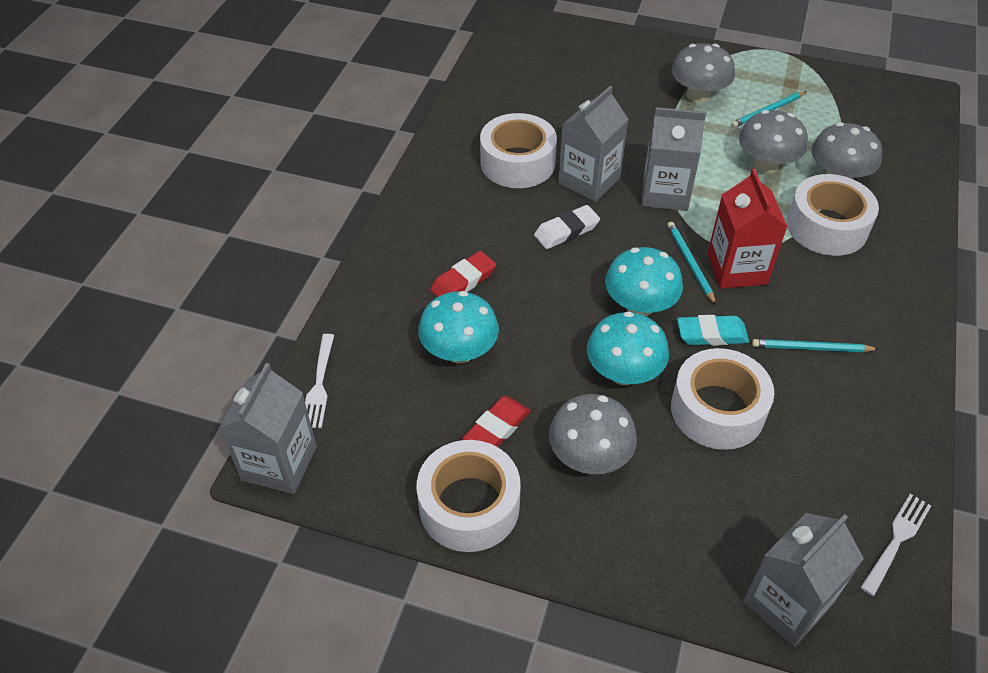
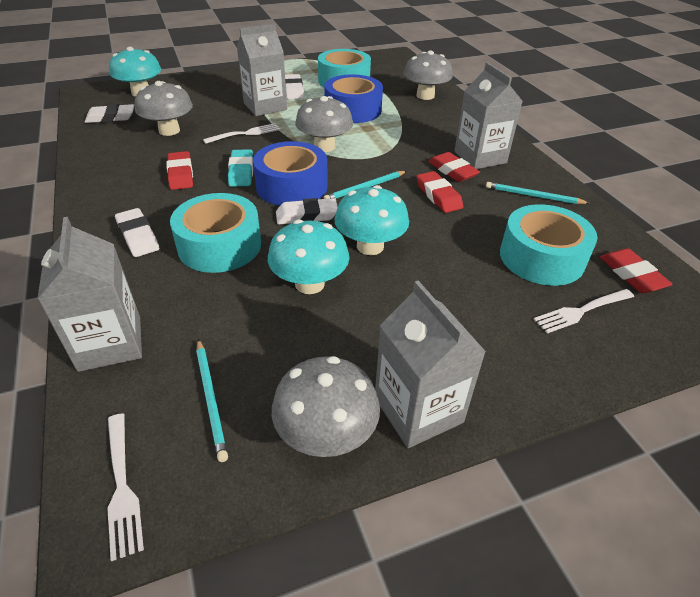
blue tape: 0 -> 2
red carton: 1 -> 0
red eraser: 2 -> 4
turquoise tape: 0 -> 3
white eraser: 1 -> 4
white fork: 2 -> 3
white tape: 4 -> 0

